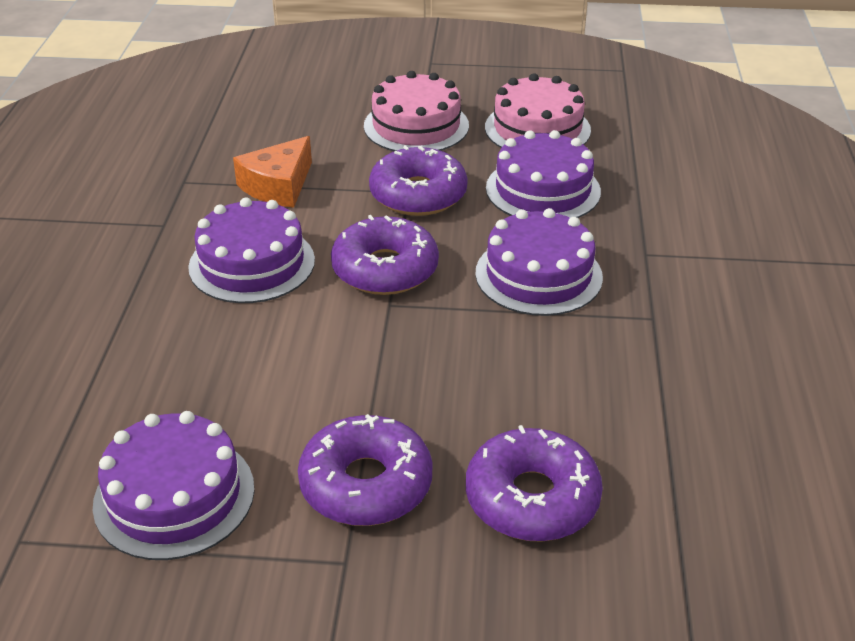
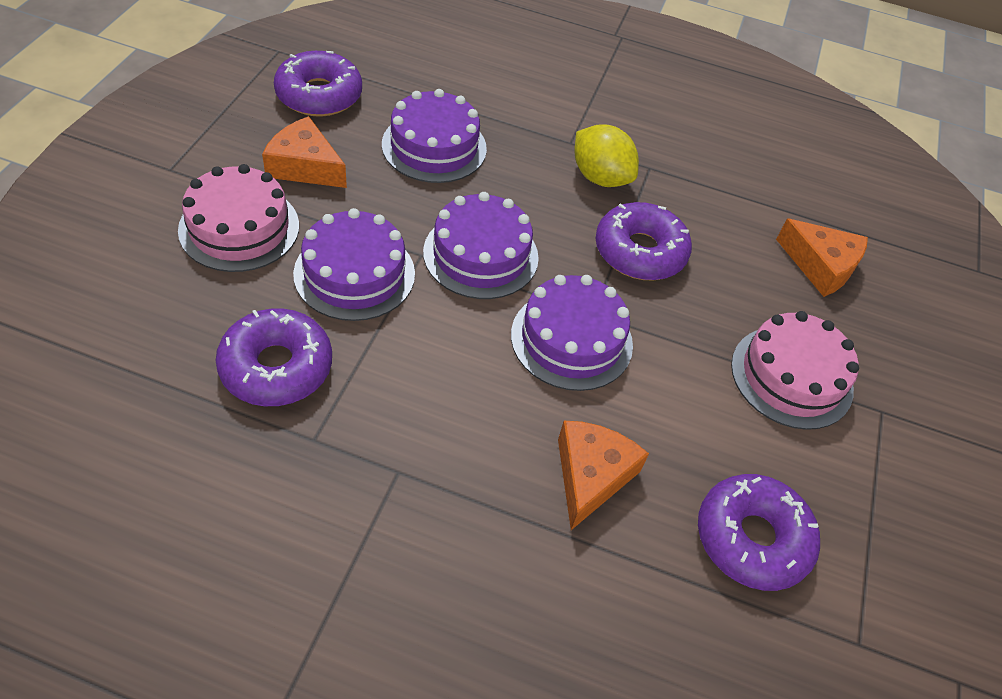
orange cheese: 1 -> 3
yellow lemon: 0 -> 1

